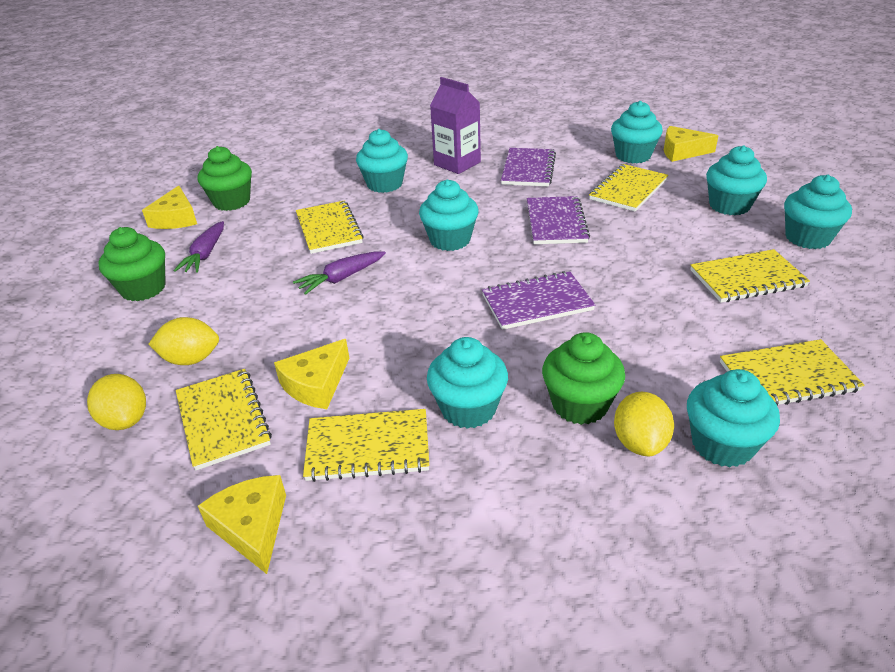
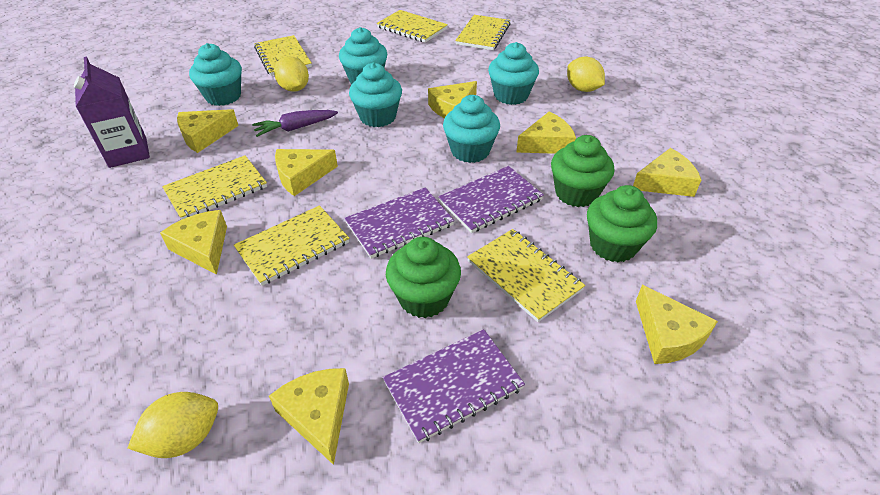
purple carrot: 2 -> 1
turquoise cupcake: 7 -> 5
yellow cheese: 4 -> 8

